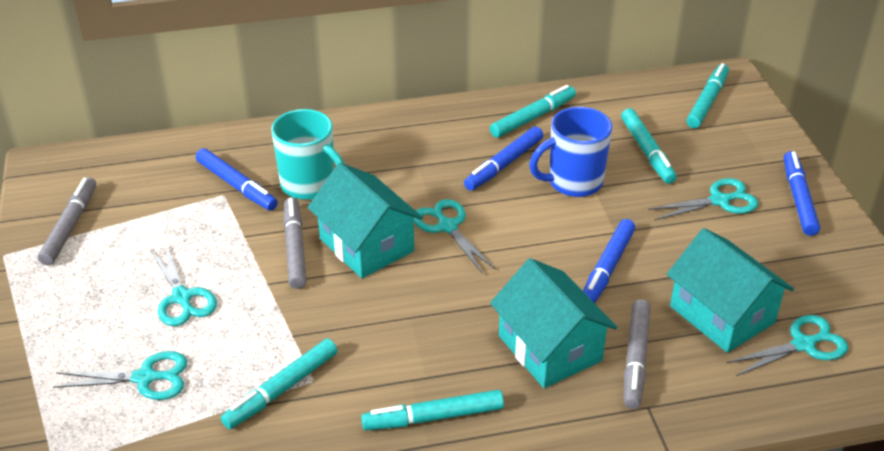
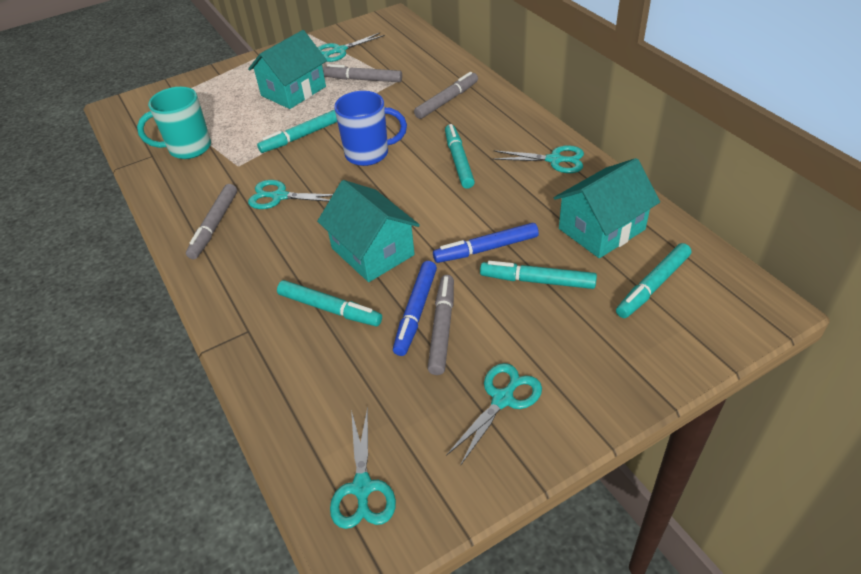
blue marker: 4 -> 2
grey marker: 3 -> 4

